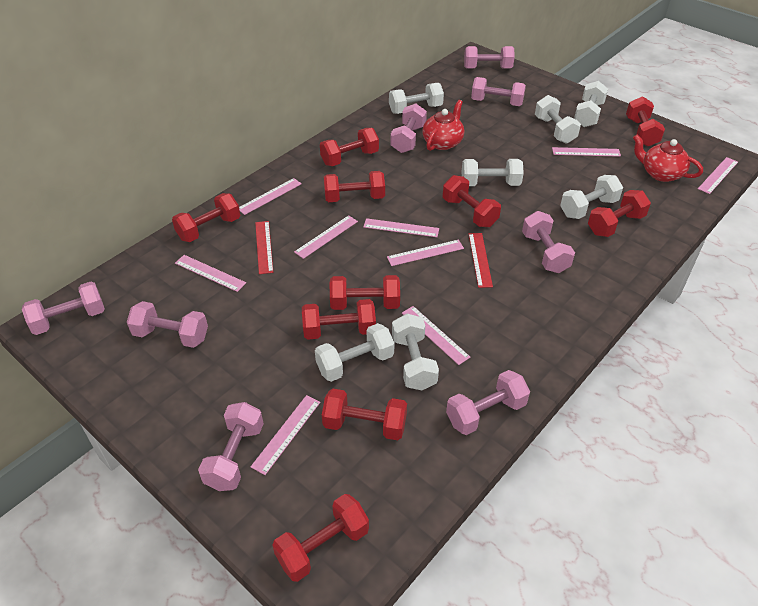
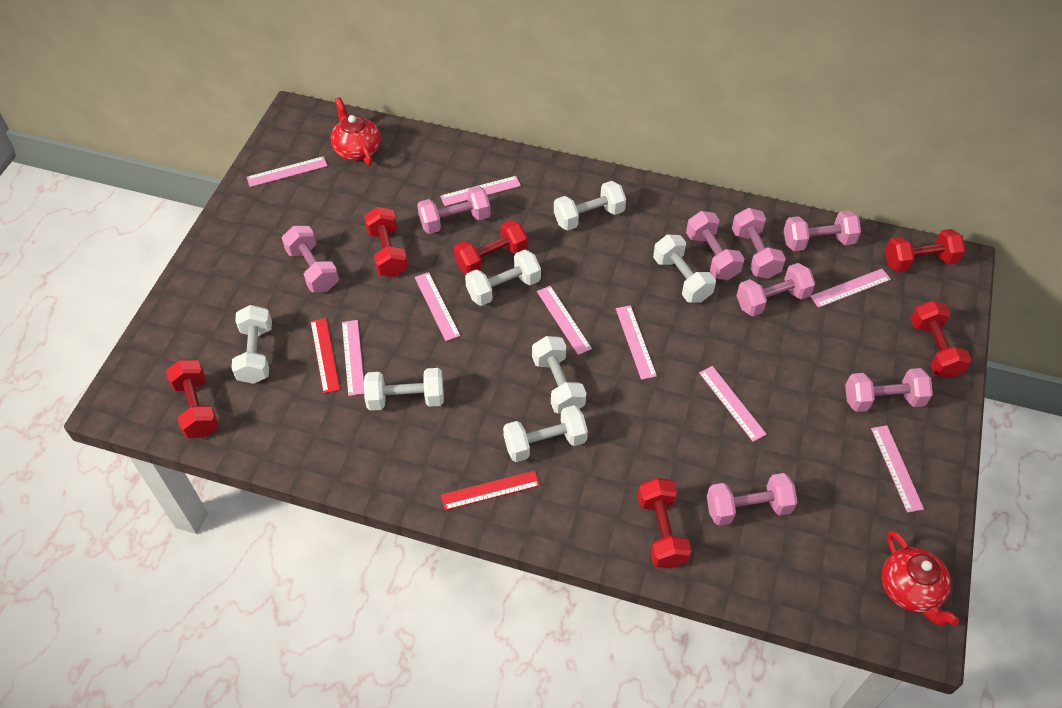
red dumbbell: 10 -> 6

